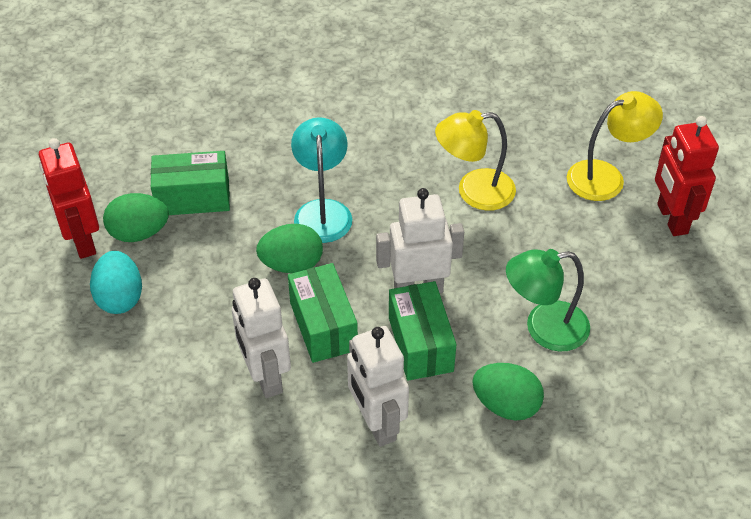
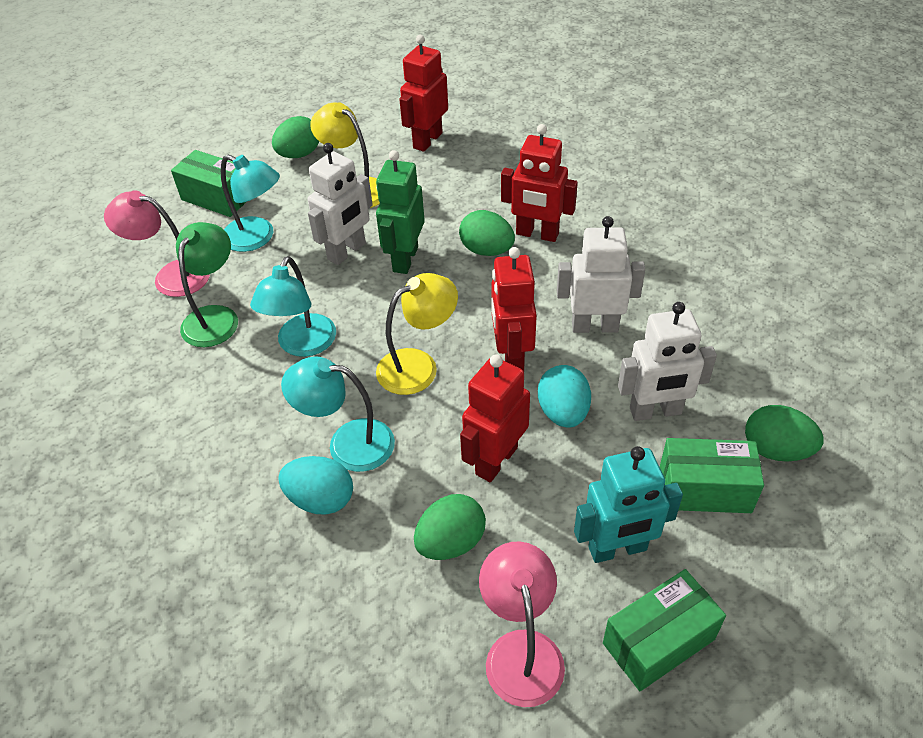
green egg: 3 -> 4
green robot: 0 -> 1
pink lamp: 0 -> 2
red robot: 2 -> 4
turquoise egg: 1 -> 2
turquoise lamp: 1 -> 3
turquoise robot: 0 -> 1

